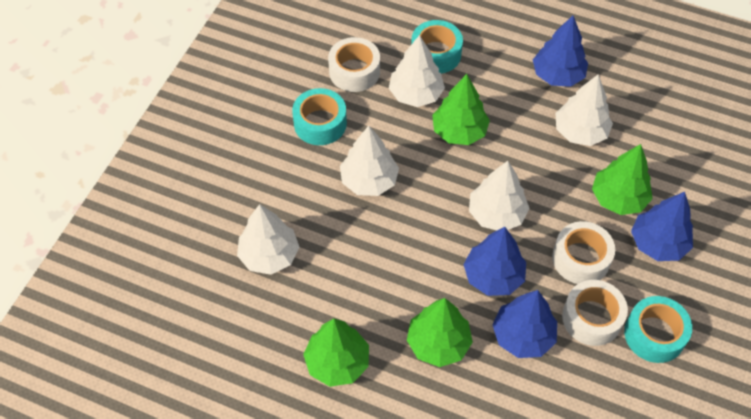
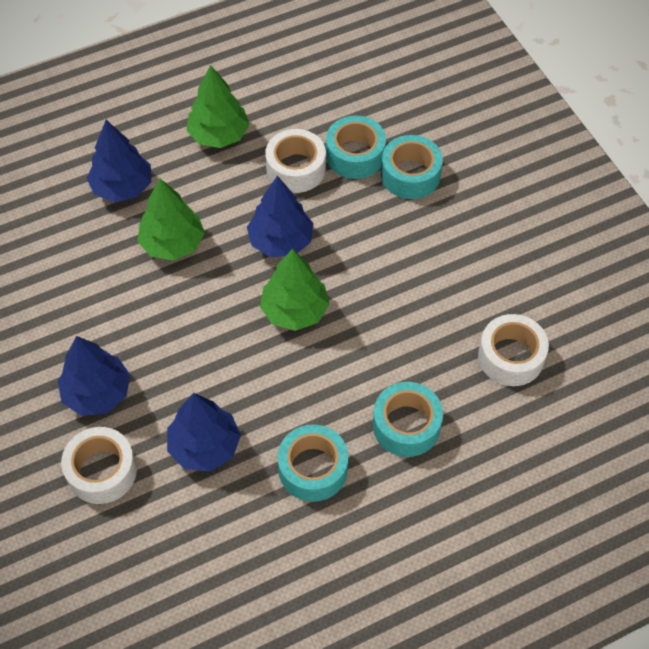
green tree: 4 -> 3
turquoise tape: 3 -> 4
white tree: 5 -> 0

